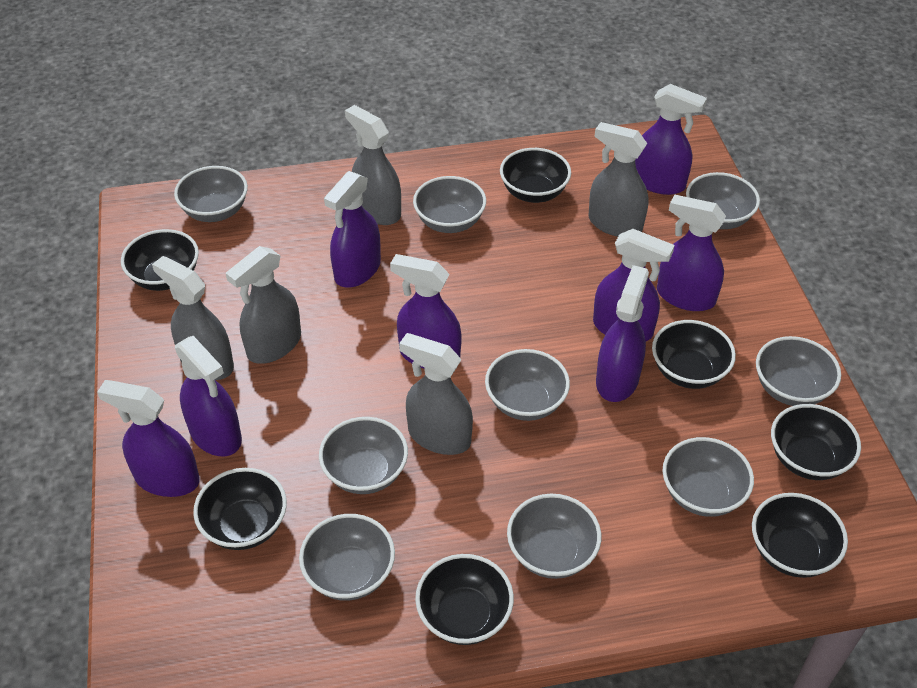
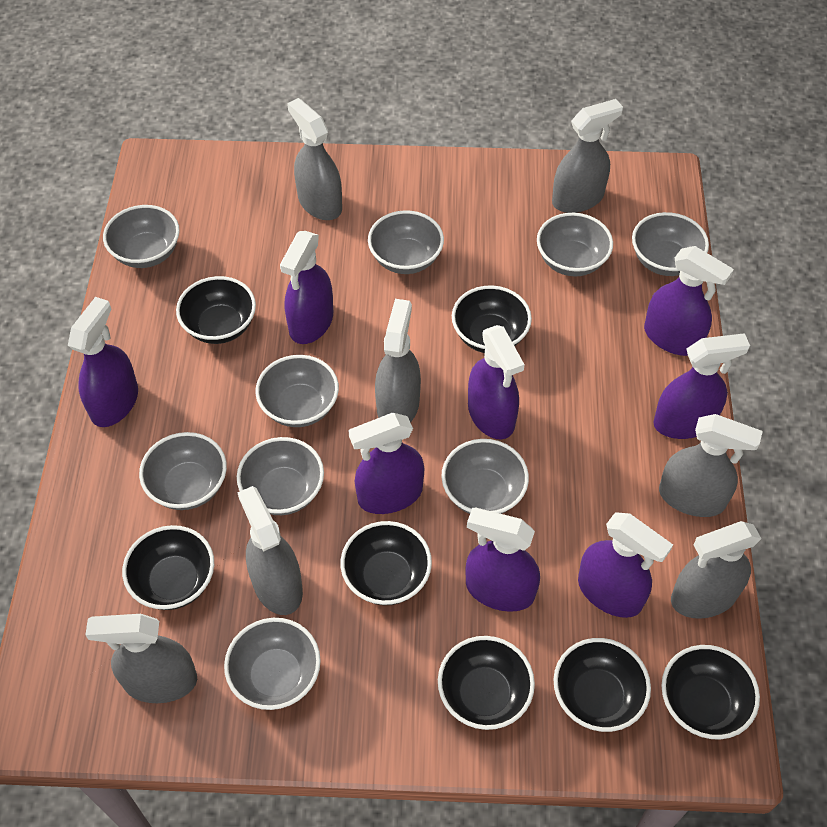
grey spray bottle: 5 -> 7

